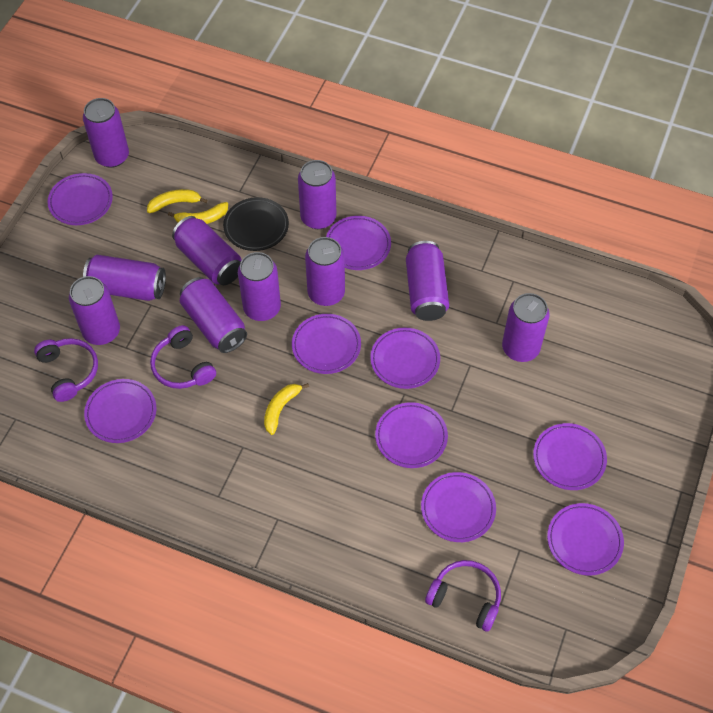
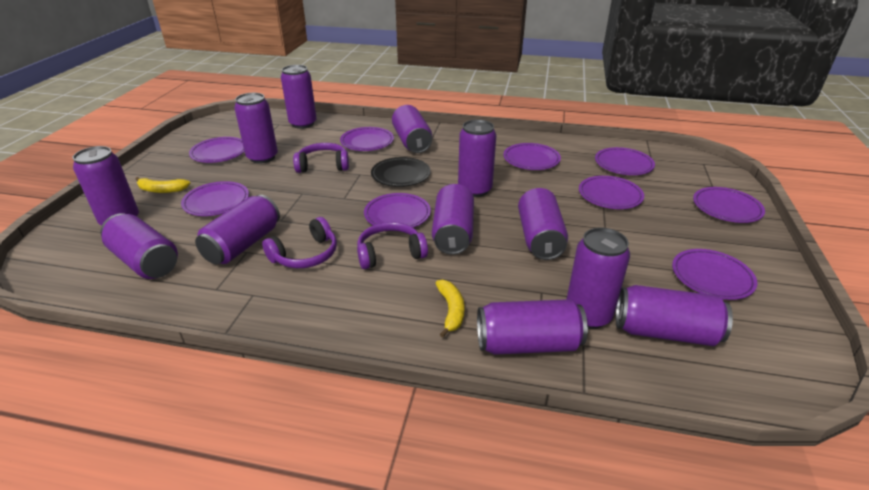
purple can: 10 -> 12
yellow banana: 3 -> 2

